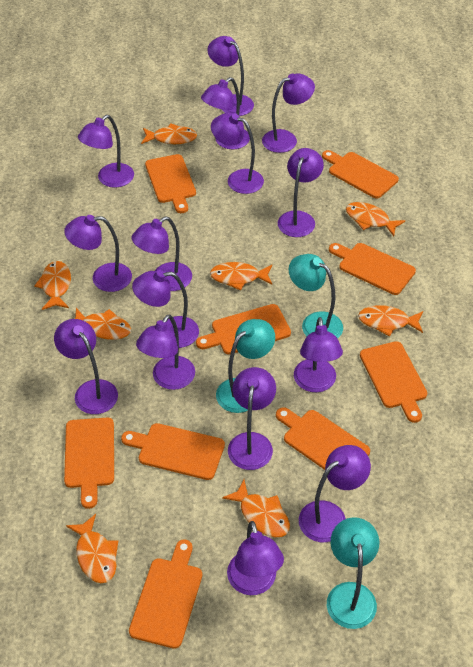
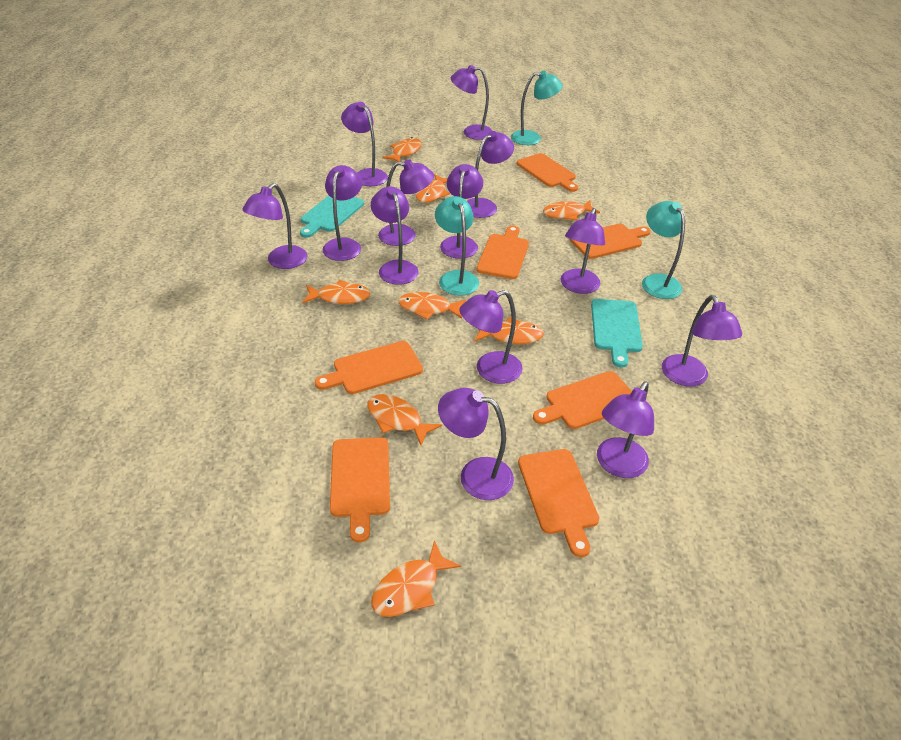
orange cutting board: 9 -> 7
purple lamp: 15 -> 13
turquoise cutting board: 0 -> 2

